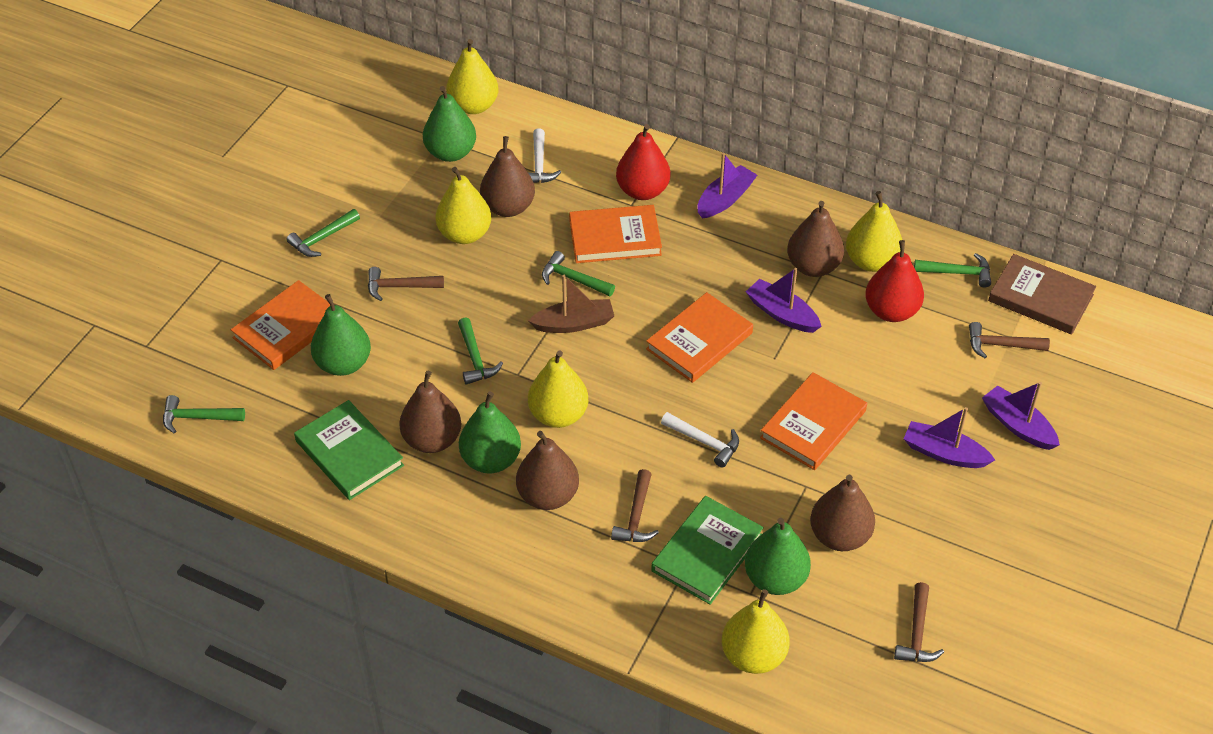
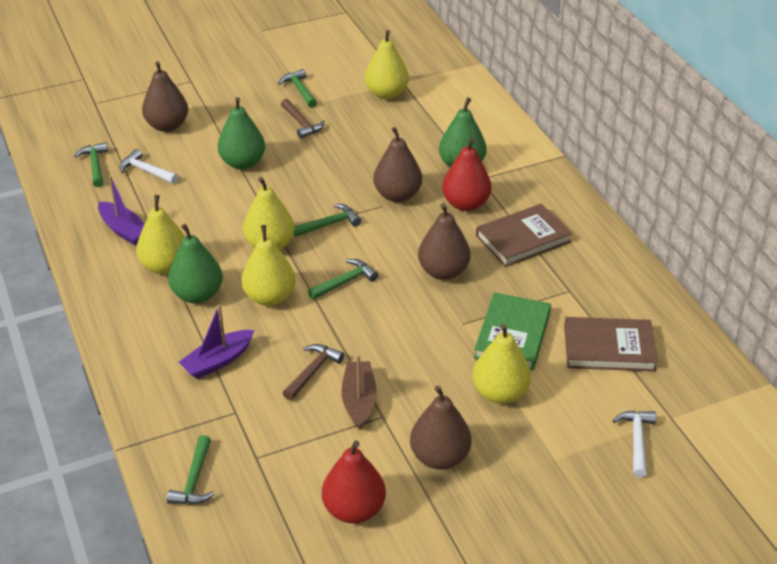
brown book: 1 -> 2
brown hammer: 4 -> 2
brown pear: 5 -> 4
green book: 2 -> 1
green pear: 4 -> 3
orange book: 4 -> 0
purple boat: 4 -> 2

